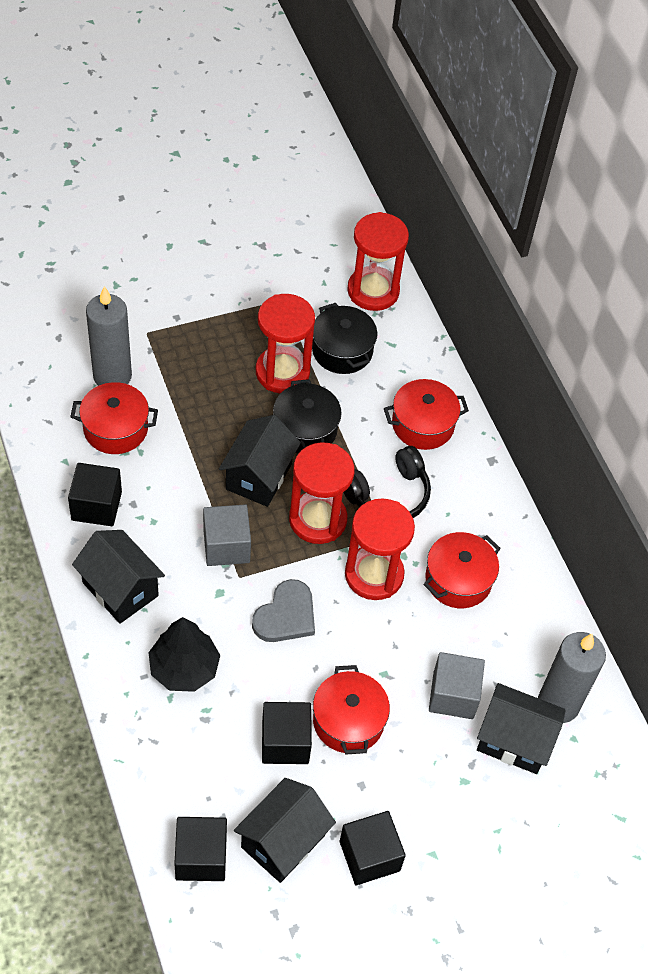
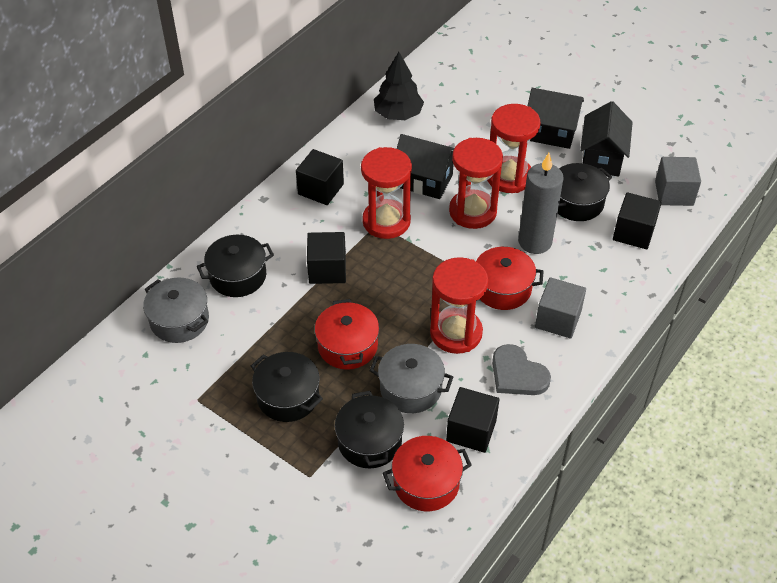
black headphones: 1 -> 0
black house: 4 -> 3
black pot: 2 -> 4
grey candle: 2 -> 1
grey pot: 0 -> 2
red pot: 4 -> 3

